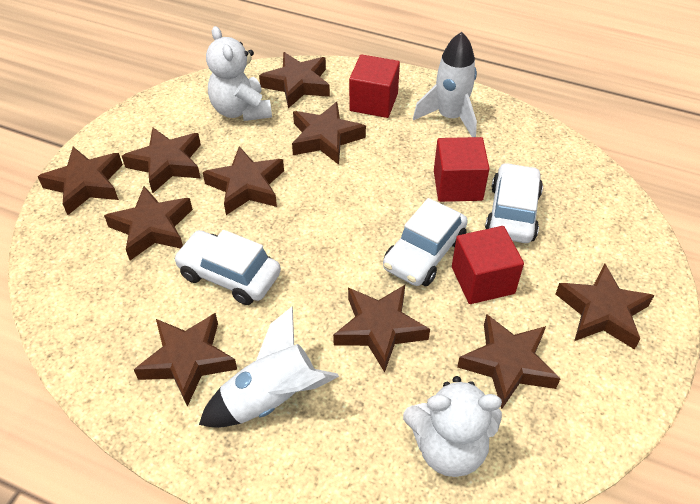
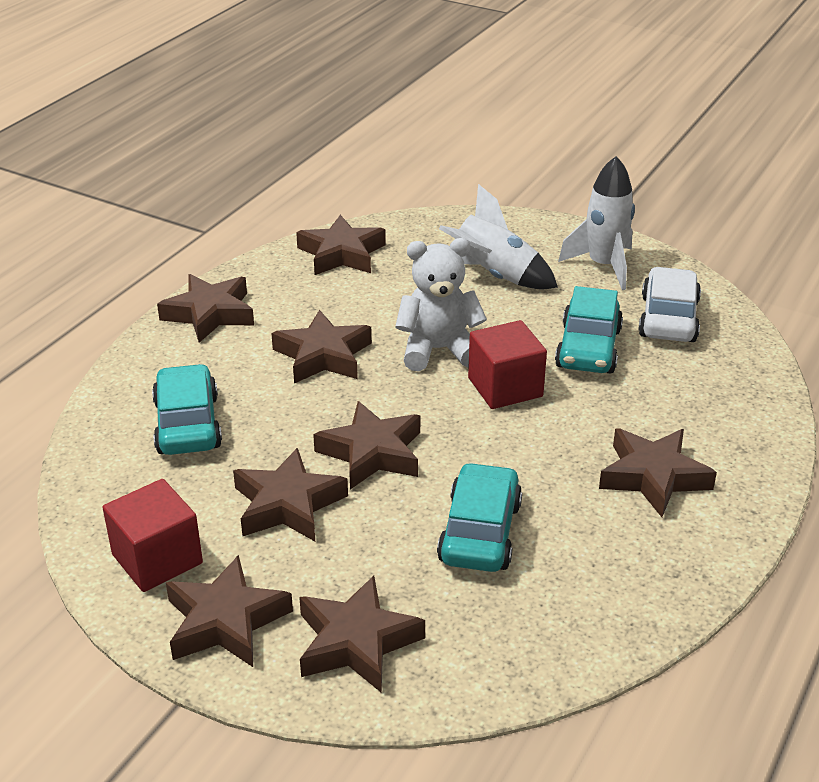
brown star: 10 -> 8
red cube: 3 -> 2
turquoise car: 0 -> 3
white car: 3 -> 1
white teddy bear: 2 -> 1

